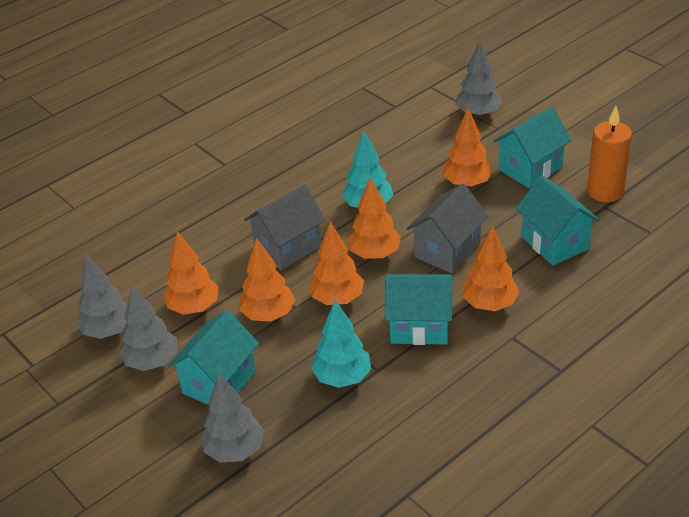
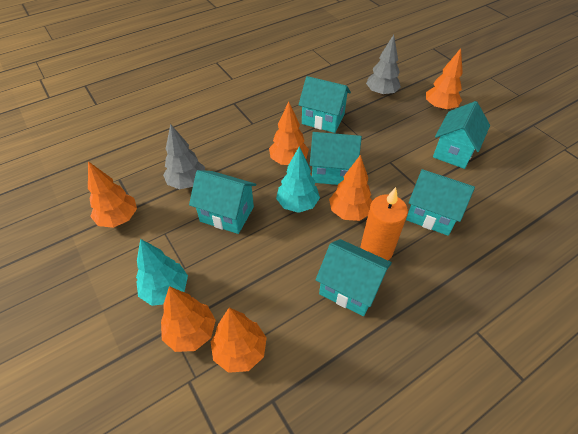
grey house: 2 -> 0
grey tree: 4 -> 2
turquoise house: 4 -> 6

